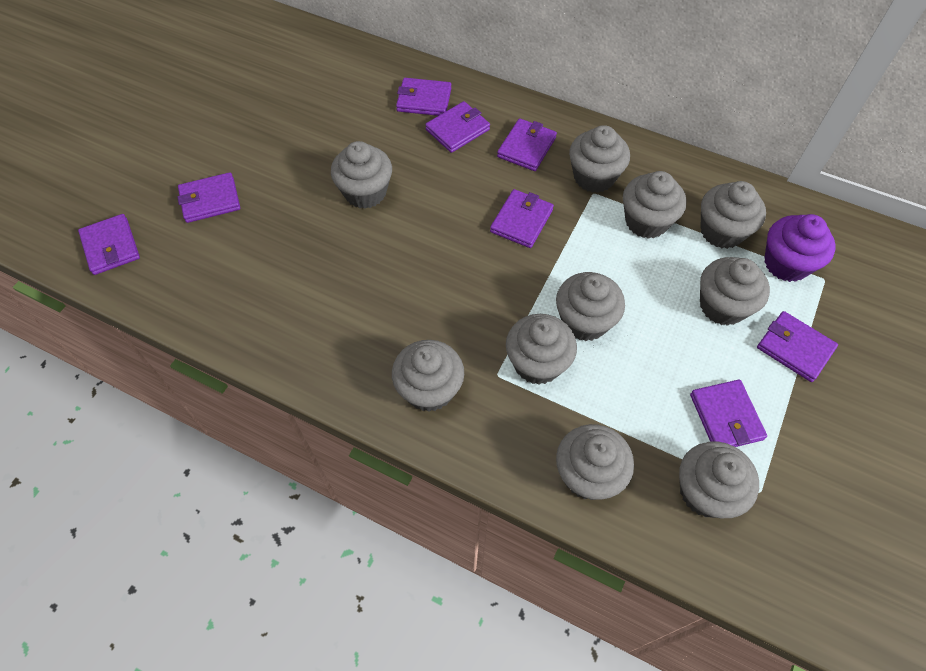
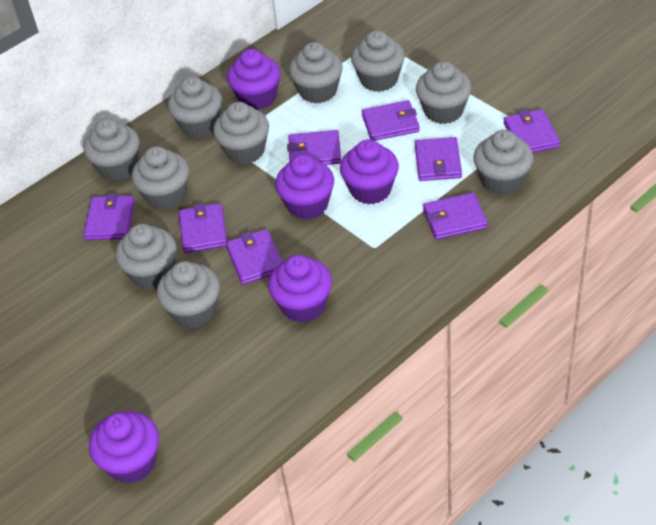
purple cupcake: 1 -> 5

